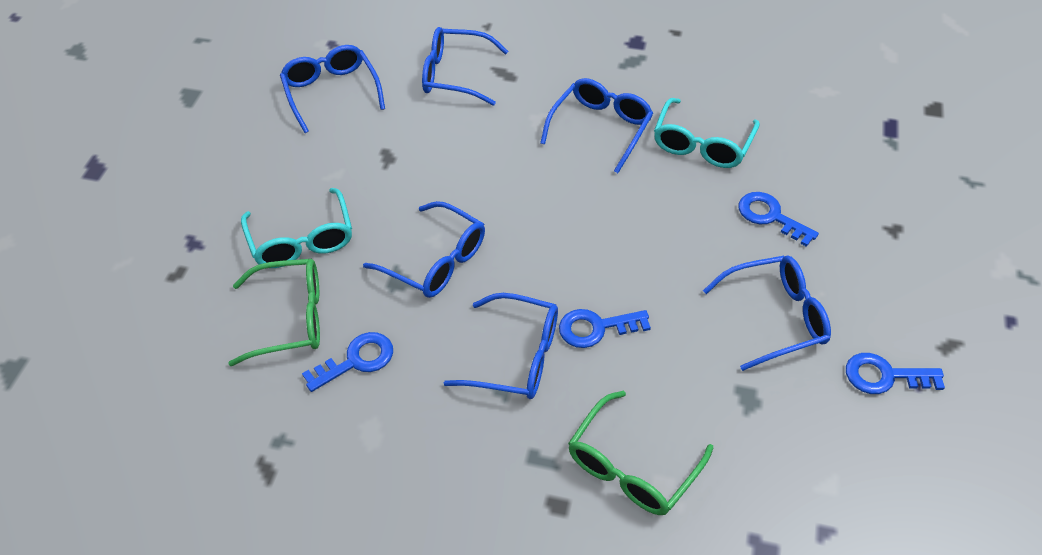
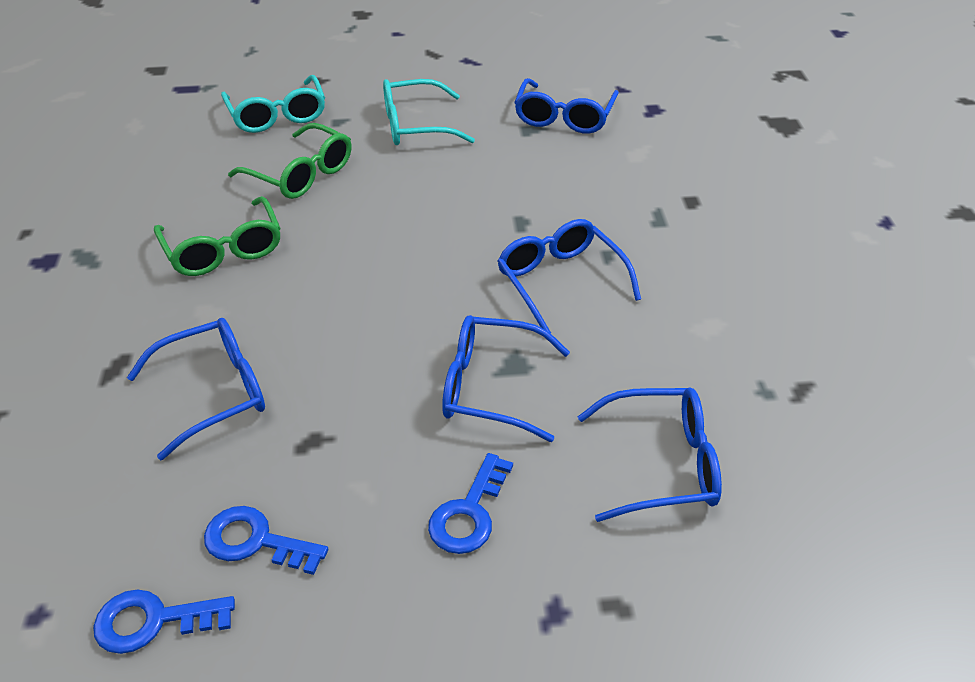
blue glasses: 6 -> 5
blue key: 4 -> 3

